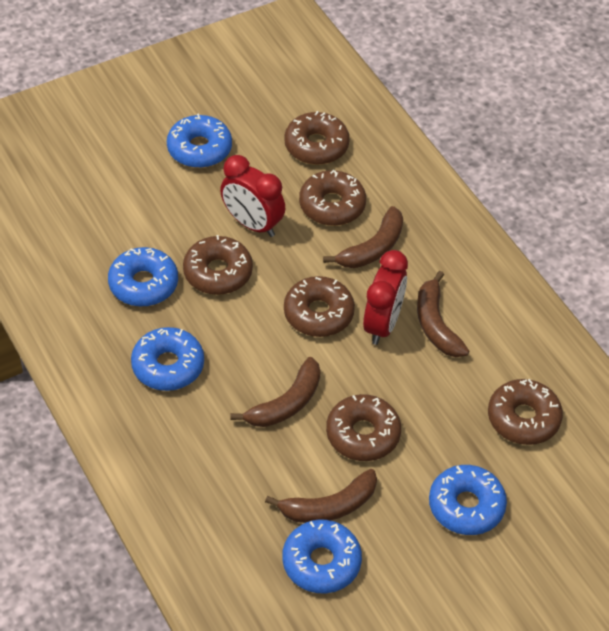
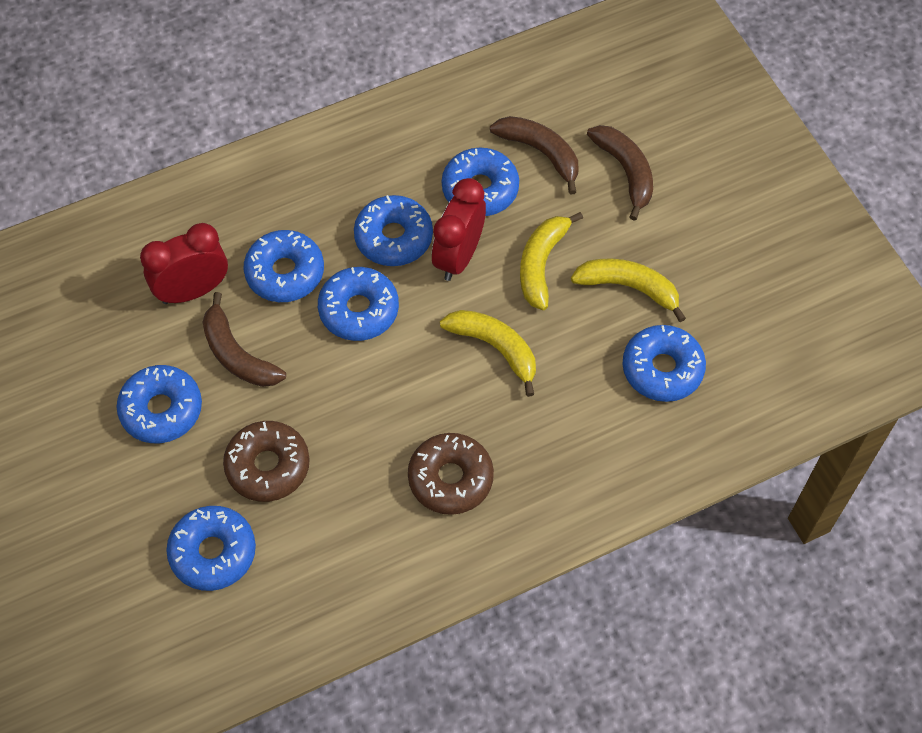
blue donut: 5 -> 7
brown banana: 4 -> 3
brown donut: 6 -> 2
yellow banana: 0 -> 3

